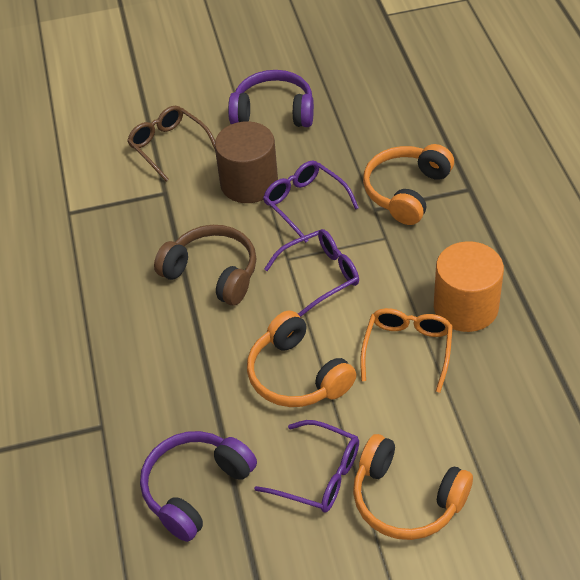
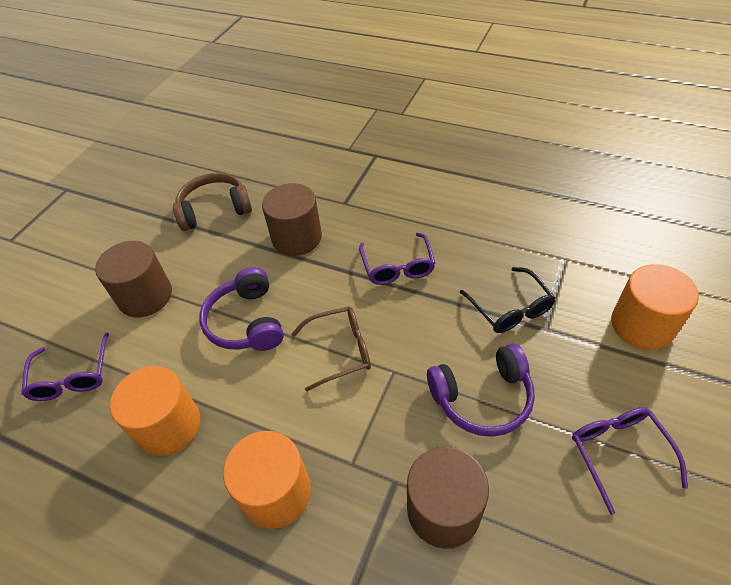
black glasses: 0 -> 1
brown cylinder: 1 -> 3
orange cylinder: 1 -> 3
orange glasses: 1 -> 0
orange headphones: 3 -> 0

